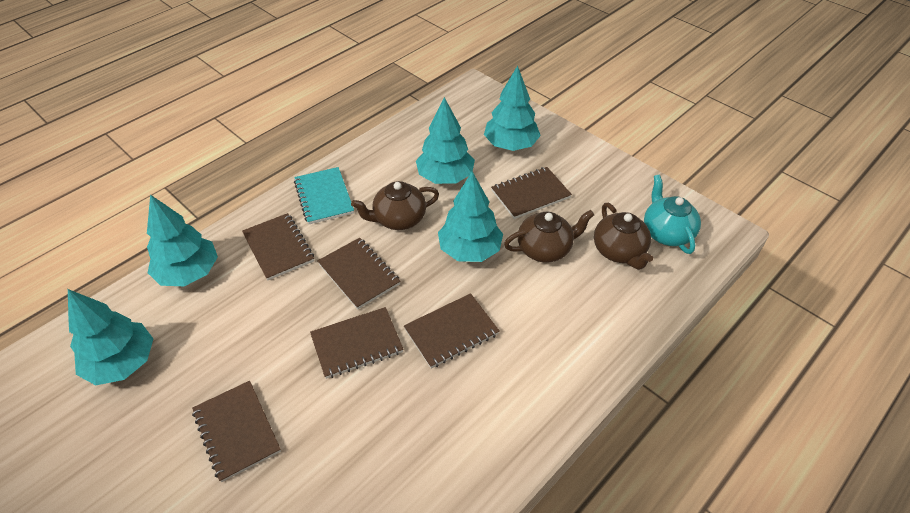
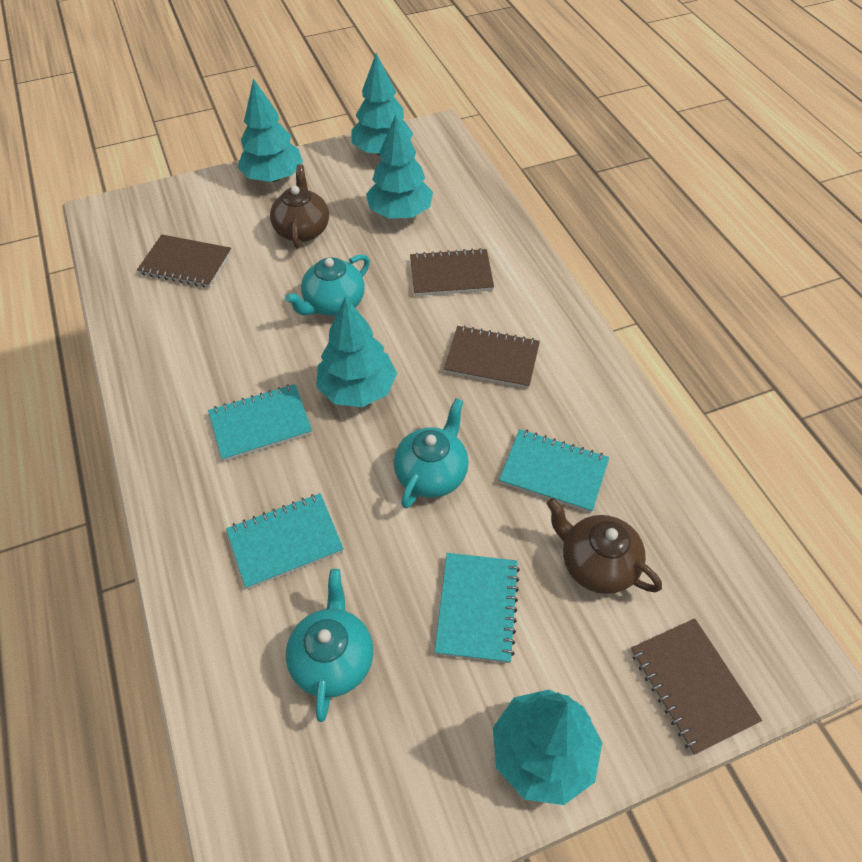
brown notebook: 6 -> 4
brown teapot: 3 -> 2
turquoise notebook: 1 -> 4
turquoise teapot: 1 -> 3

